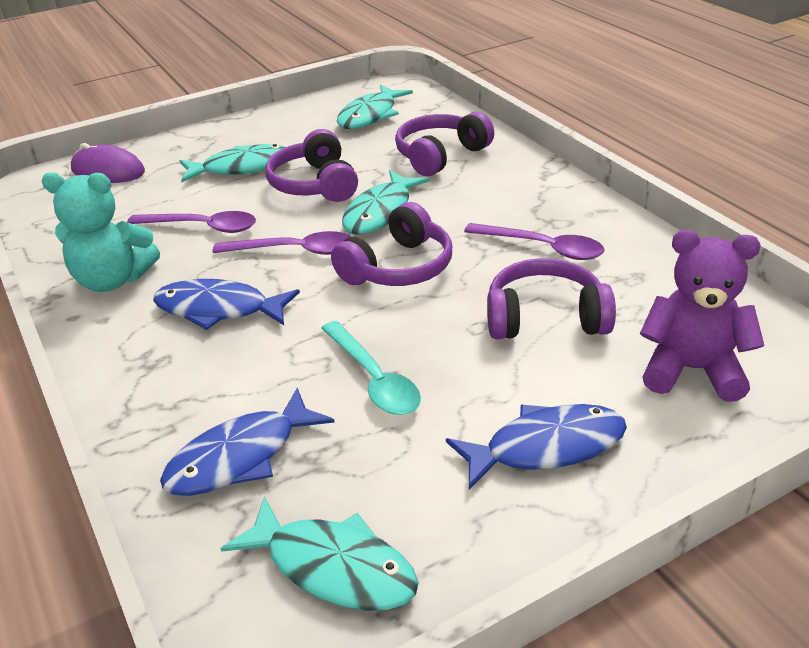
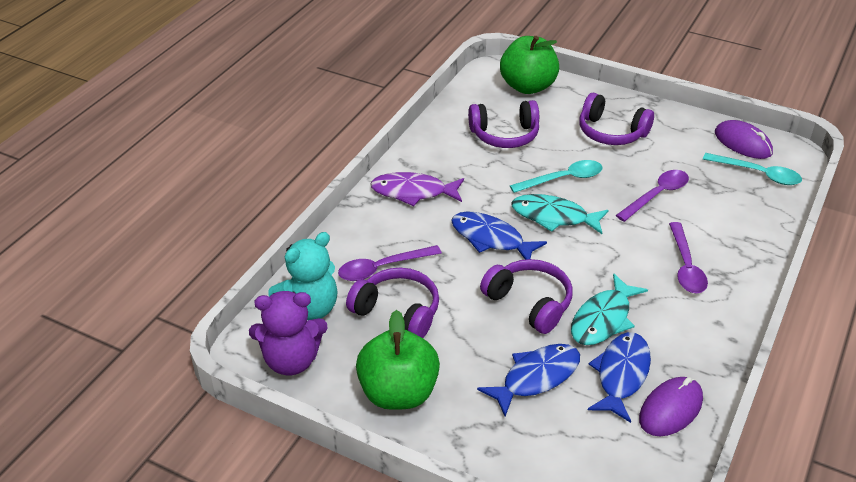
green apple: 0 -> 2
purple fish: 0 -> 1
purple mouse: 1 -> 2
turquoise fish: 4 -> 2
turquoise spoon: 1 -> 2

